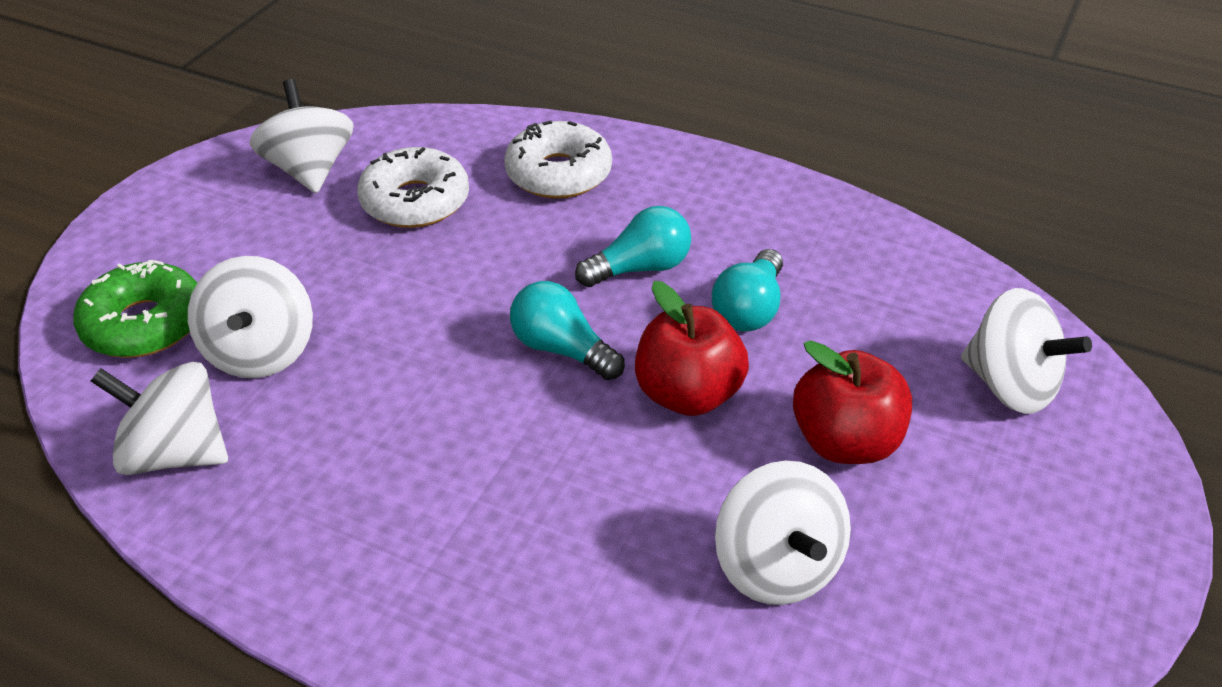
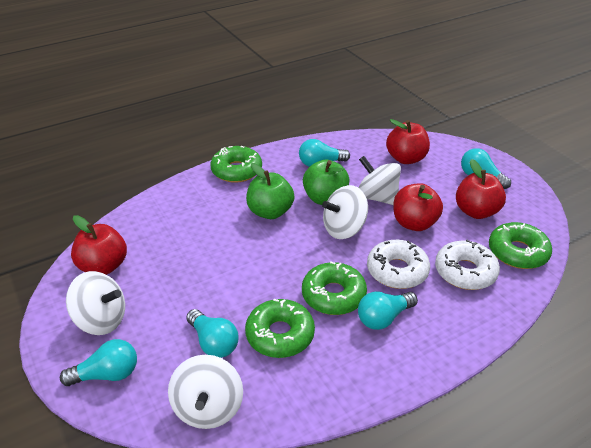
green apple: 0 -> 2
green donut: 1 -> 4
red apple: 2 -> 4
turquoise light bulb: 3 -> 5
white spinning top: 5 -> 4

